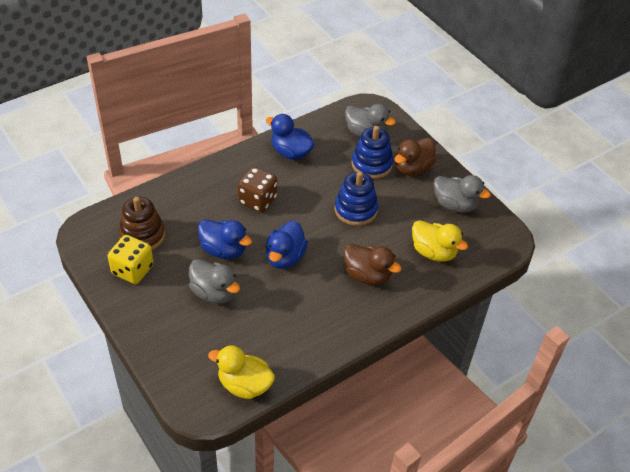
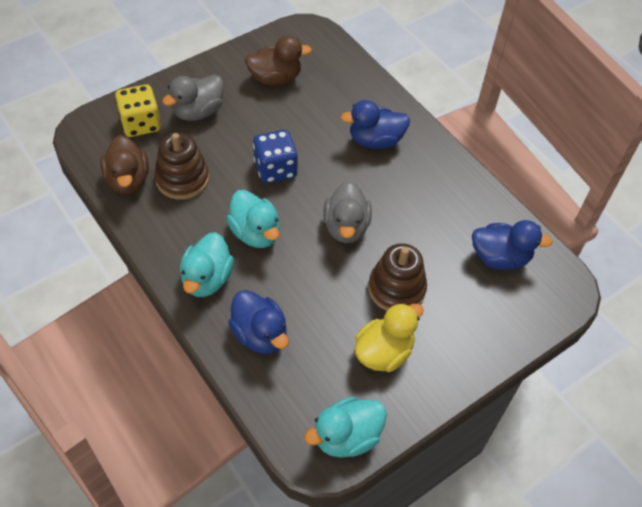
blue dice: 0 -> 1
blue stacking toy: 2 -> 0
brown dice: 1 -> 0
brown stacking toy: 1 -> 2
grey duck: 3 -> 2
turquoise duck: 0 -> 3
yellow duck: 2 -> 1

